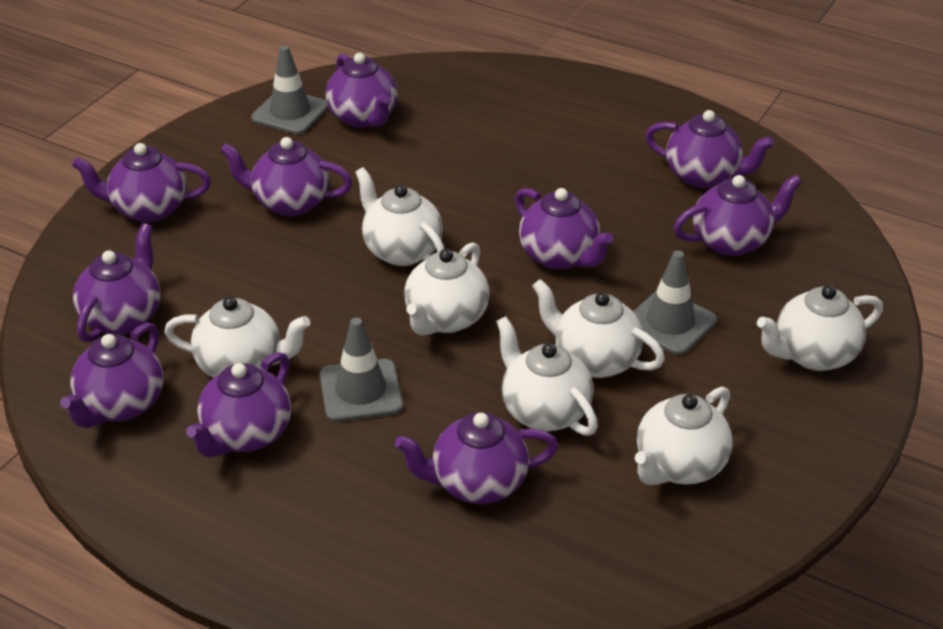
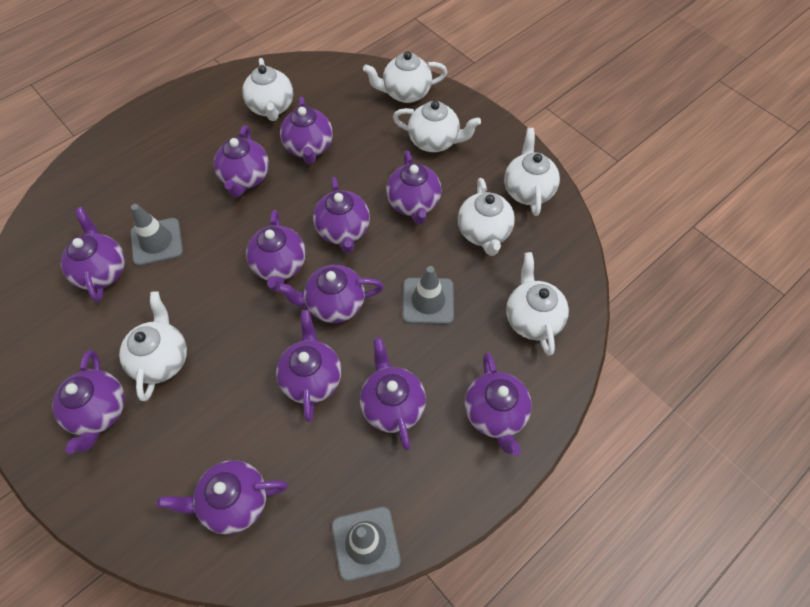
purple teapot: 10 -> 12

